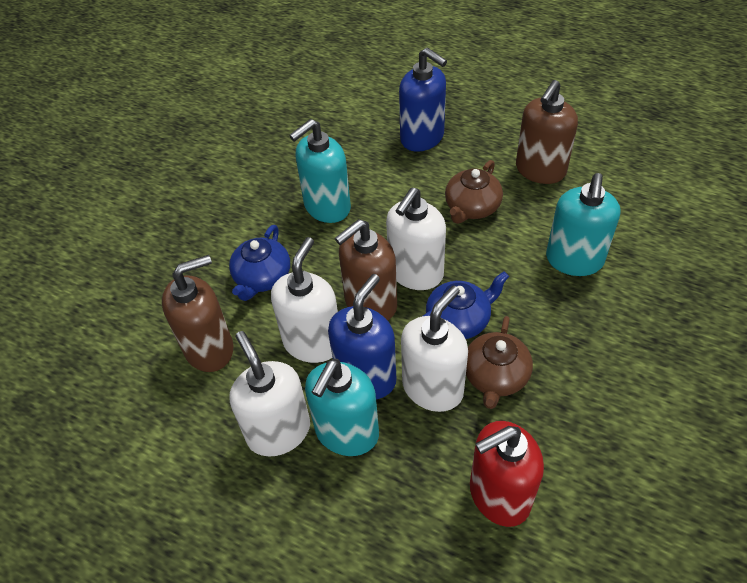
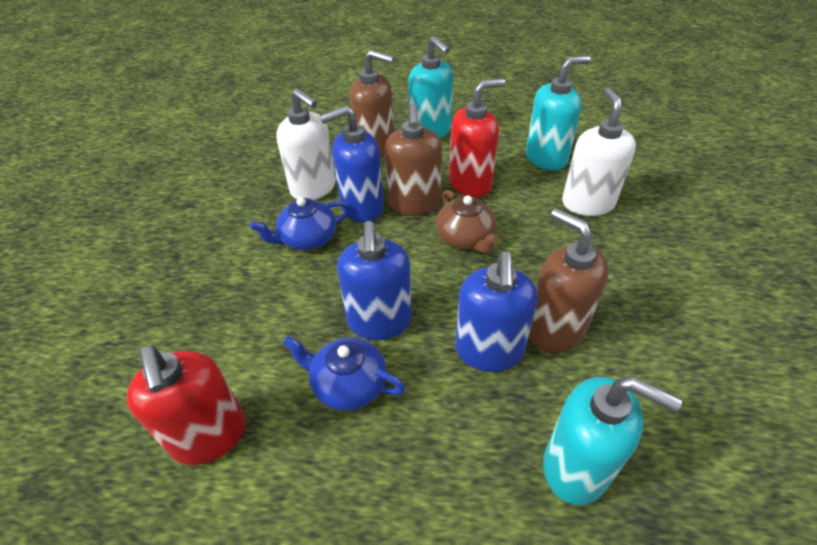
blue soap dispenser: 2 -> 3
brown teapot: 2 -> 1
red soap dispenser: 1 -> 2
white soap dispenser: 4 -> 2

